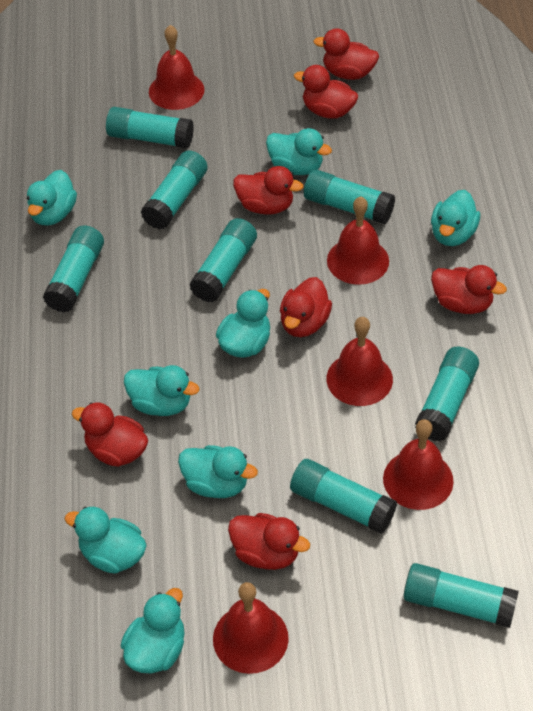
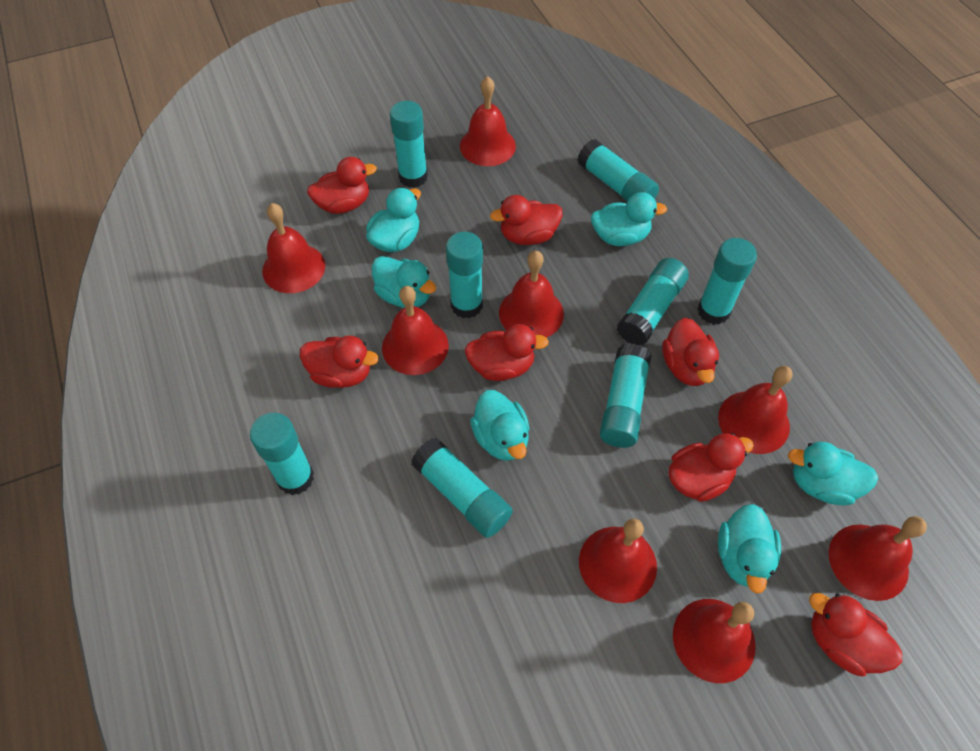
red bell: 5 -> 8
turquoise duck: 8 -> 6

